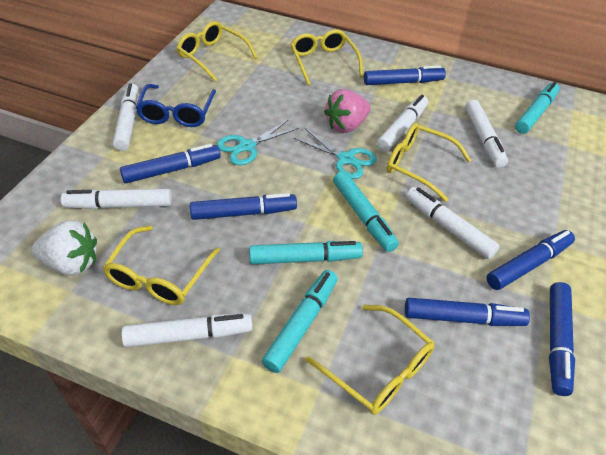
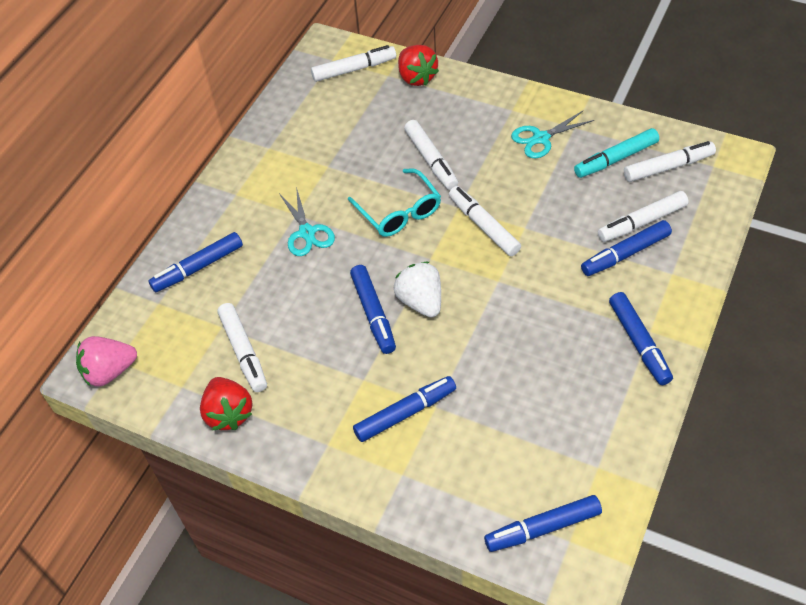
blue glasses: 1 -> 0
red strawberry: 0 -> 2
turquoise glasses: 0 -> 1
turquoise marker: 4 -> 1
yellow glasses: 5 -> 0

